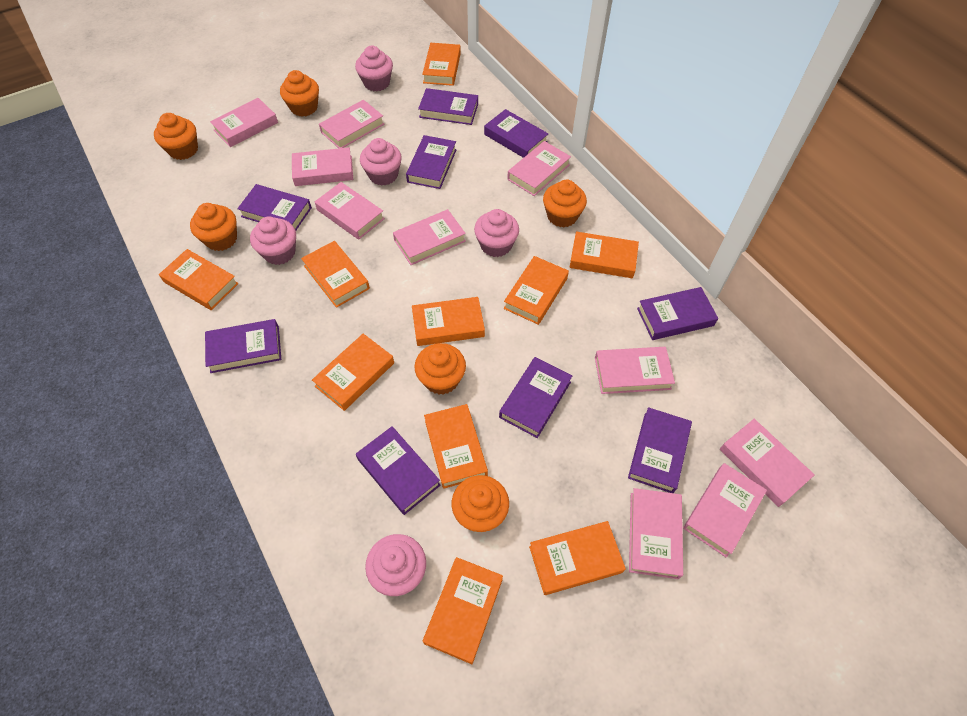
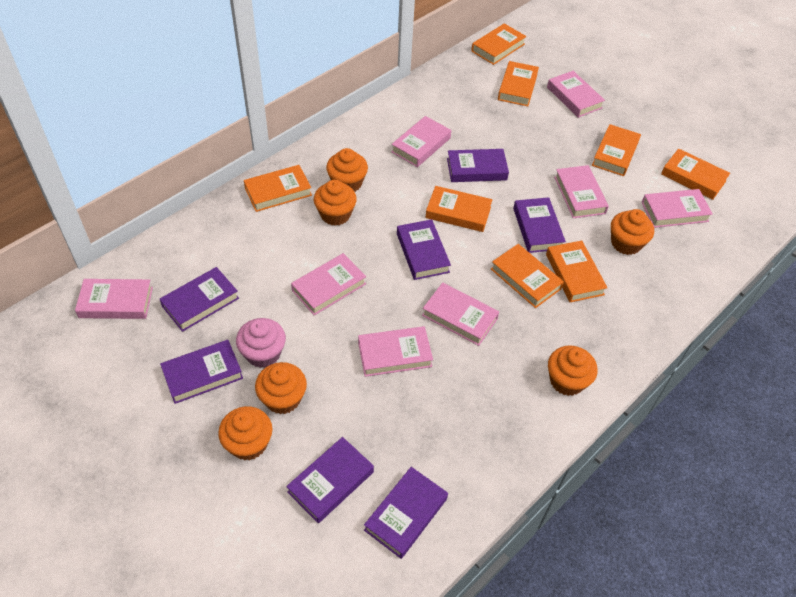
orange book: 10 -> 8
pink book: 10 -> 8
pink cupcake: 5 -> 1
purple book: 9 -> 7

